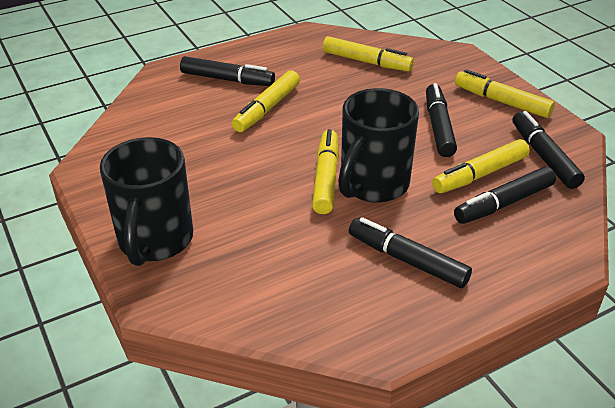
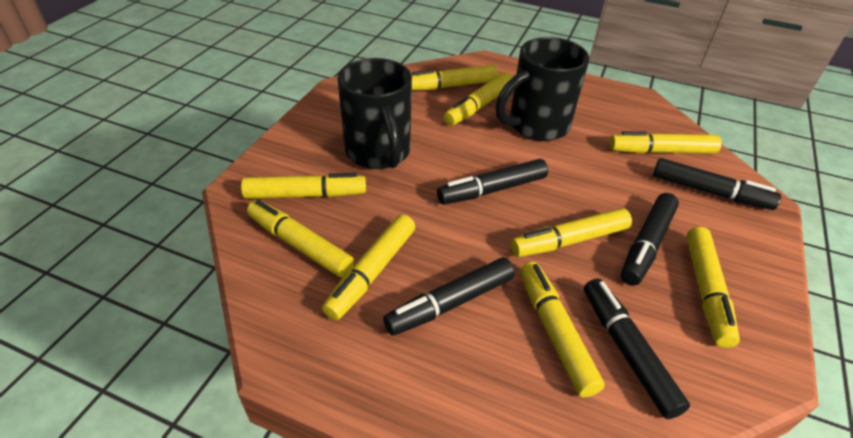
yellow marker: 5 -> 9

